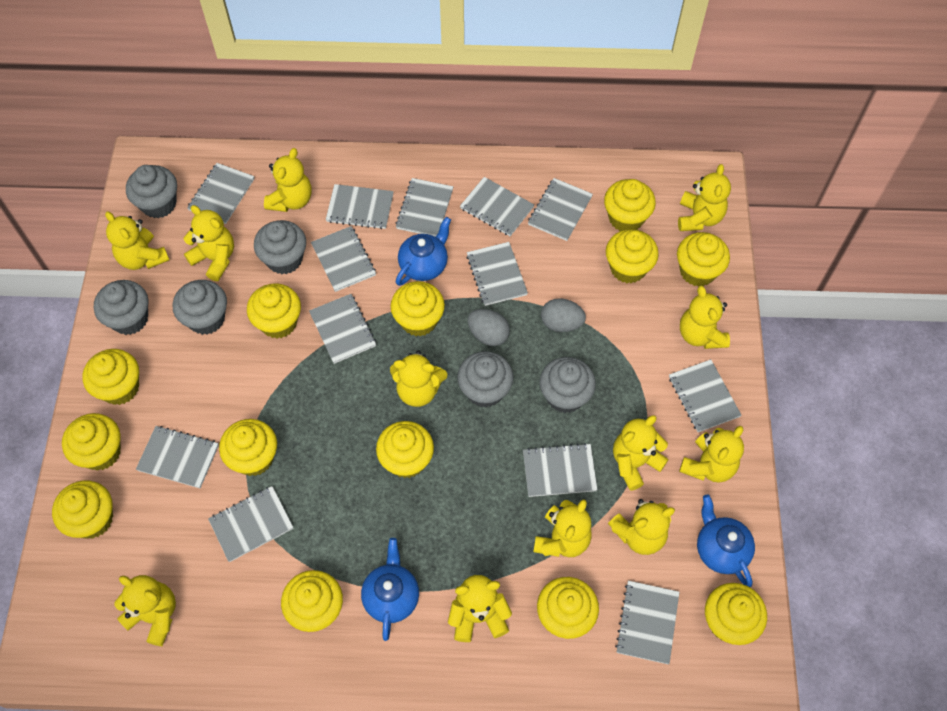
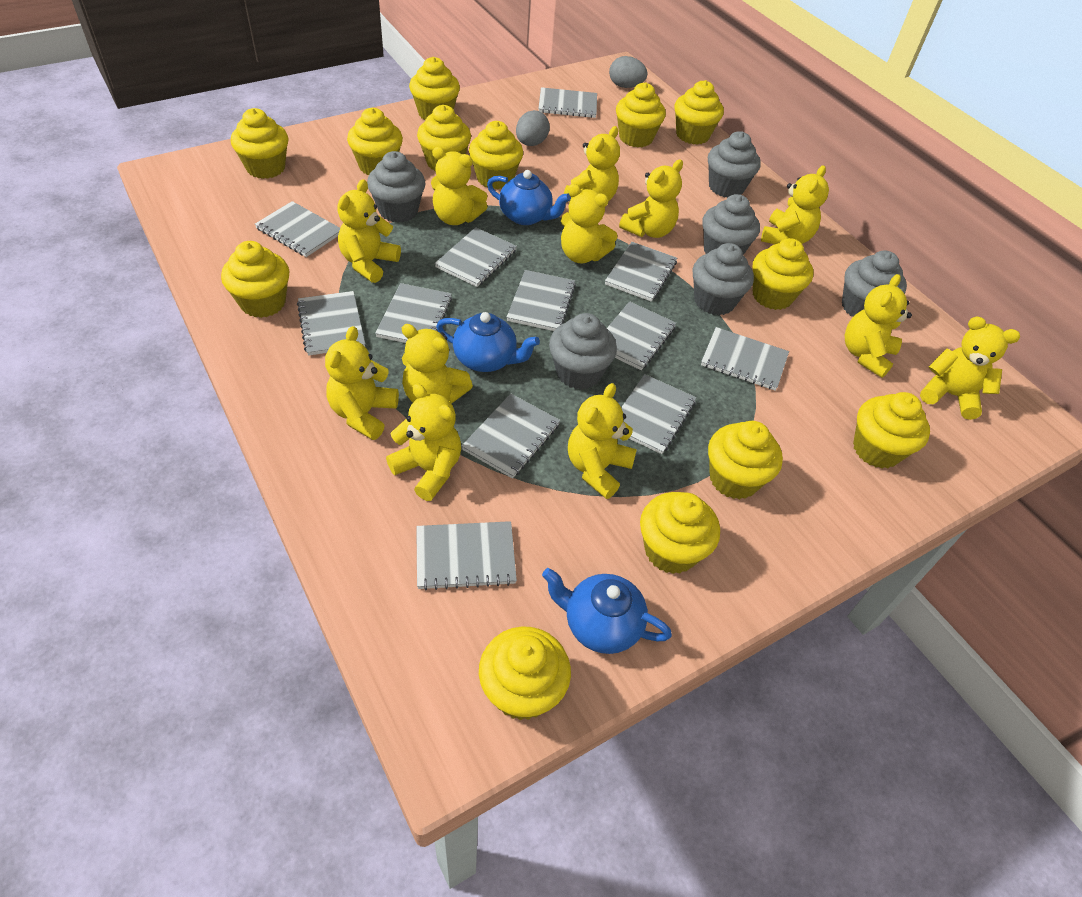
grey notebook: 13 -> 12

